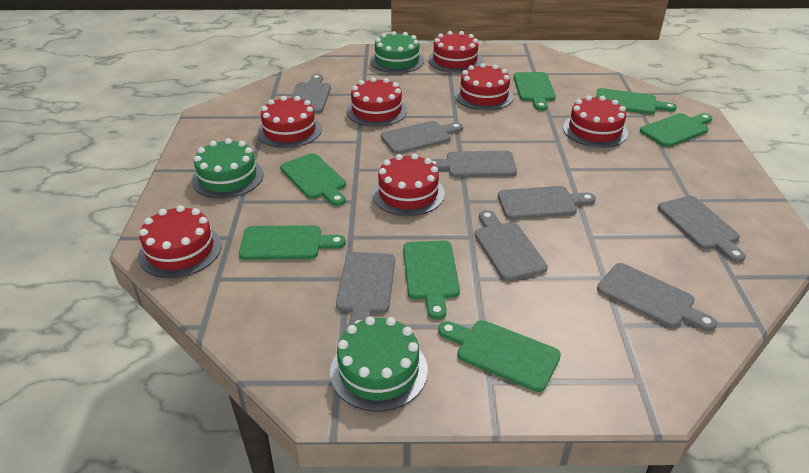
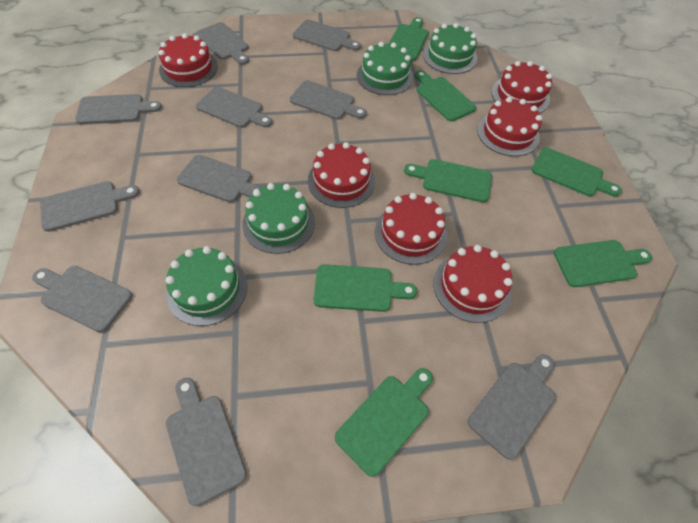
green cake: 3 -> 4
grey cutting board: 8 -> 10
red cake: 7 -> 6

